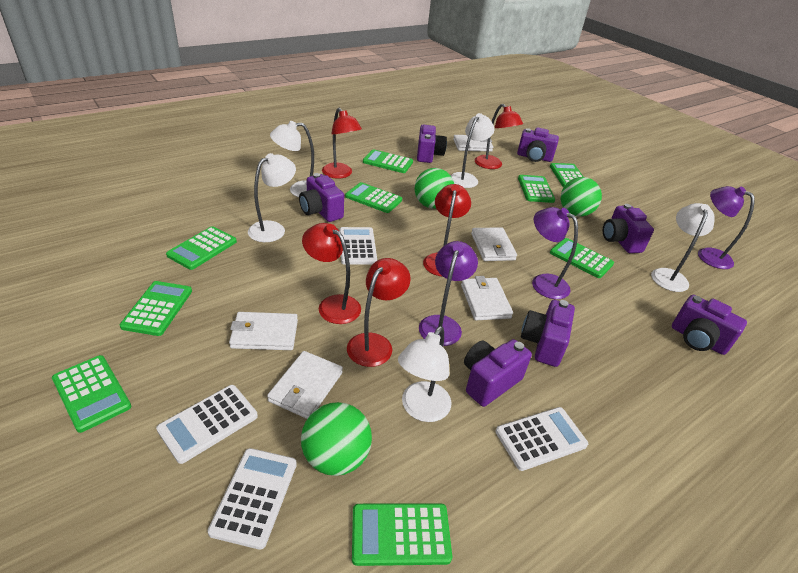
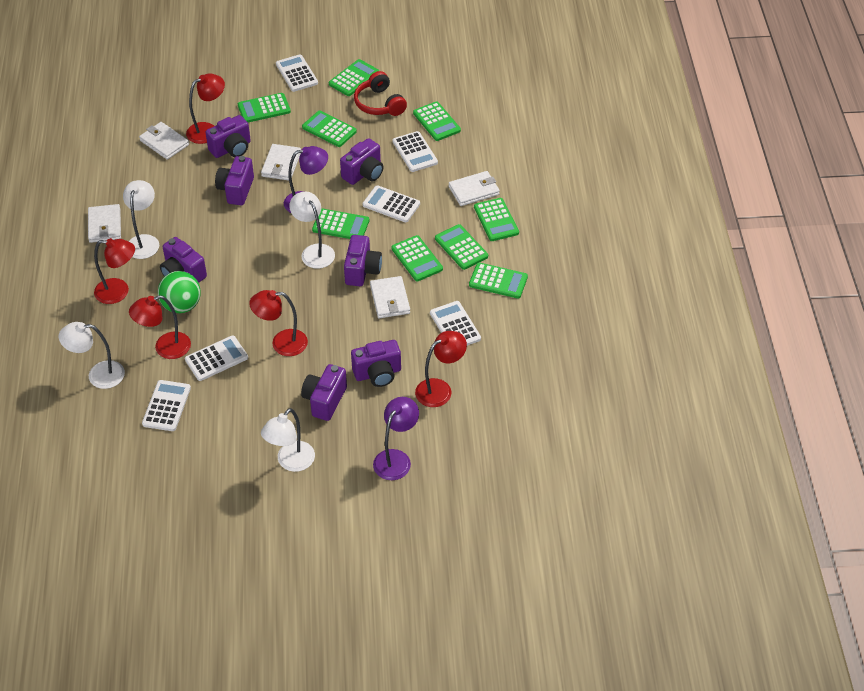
green ball: 3 -> 1
purple lamp: 3 -> 2
red headphones: 0 -> 1
white calculator: 4 -> 6
white lamp: 5 -> 4

